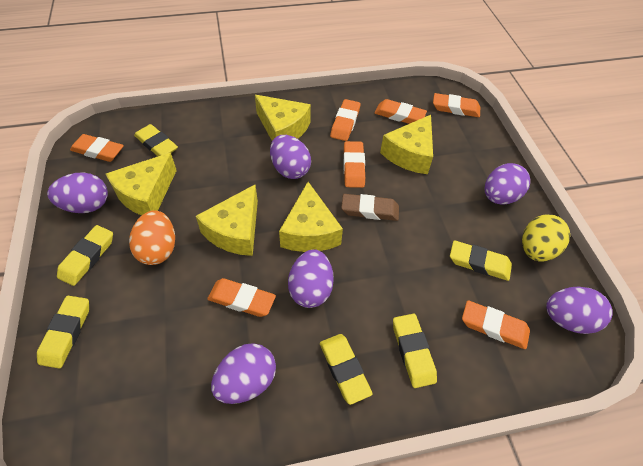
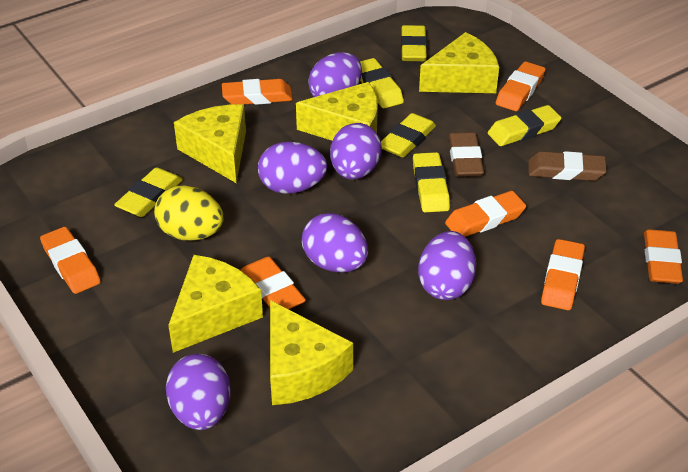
brown eraser: 1 -> 2
orange egg: 1 -> 0

